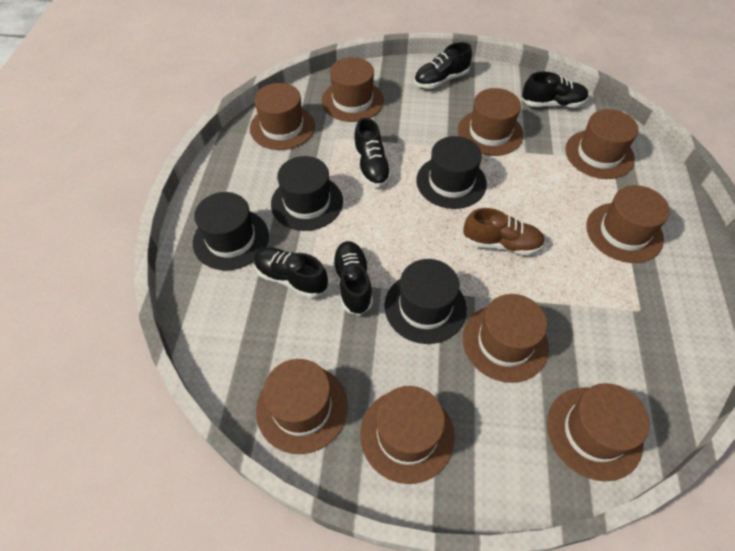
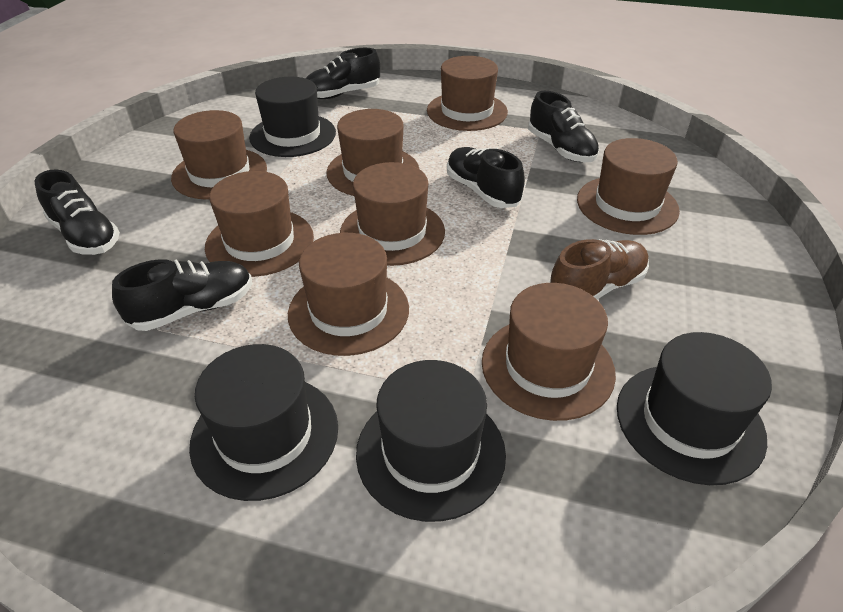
brown hat: 9 -> 8

